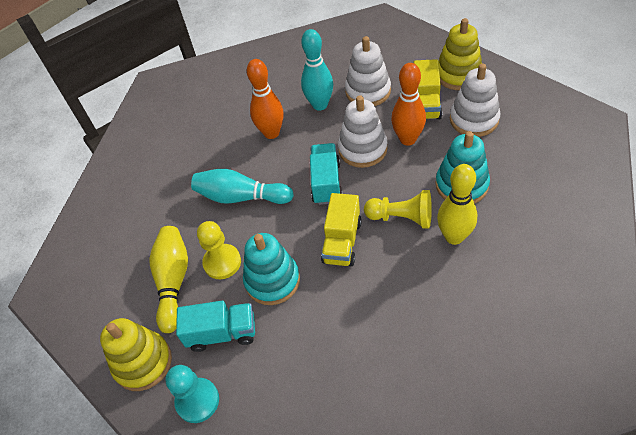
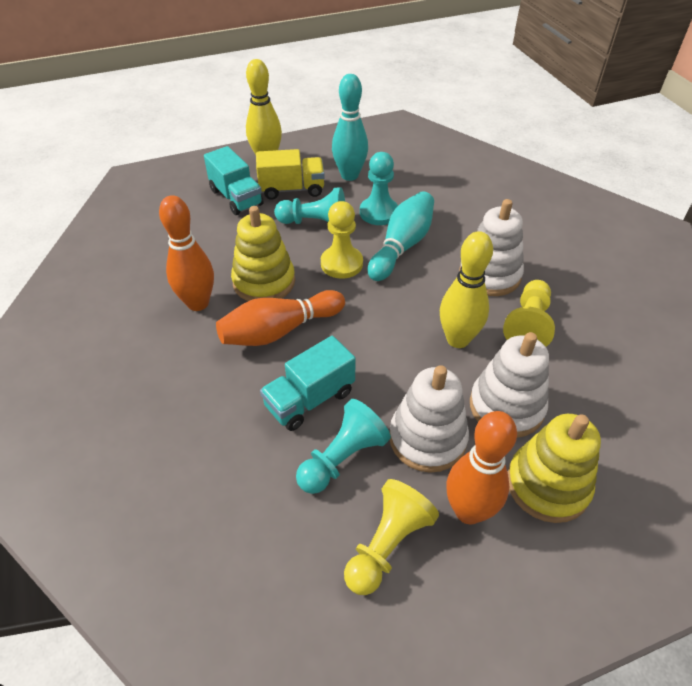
orange bowling pin: 2 -> 3
turquoise pawn: 1 -> 3
turquoise stacking toy: 2 -> 0
yellow pawn: 2 -> 3
yellow truck: 2 -> 1

